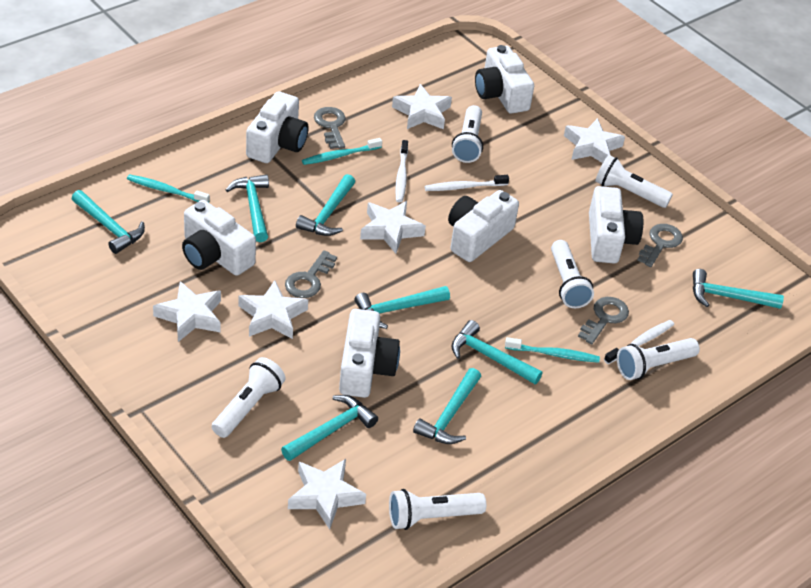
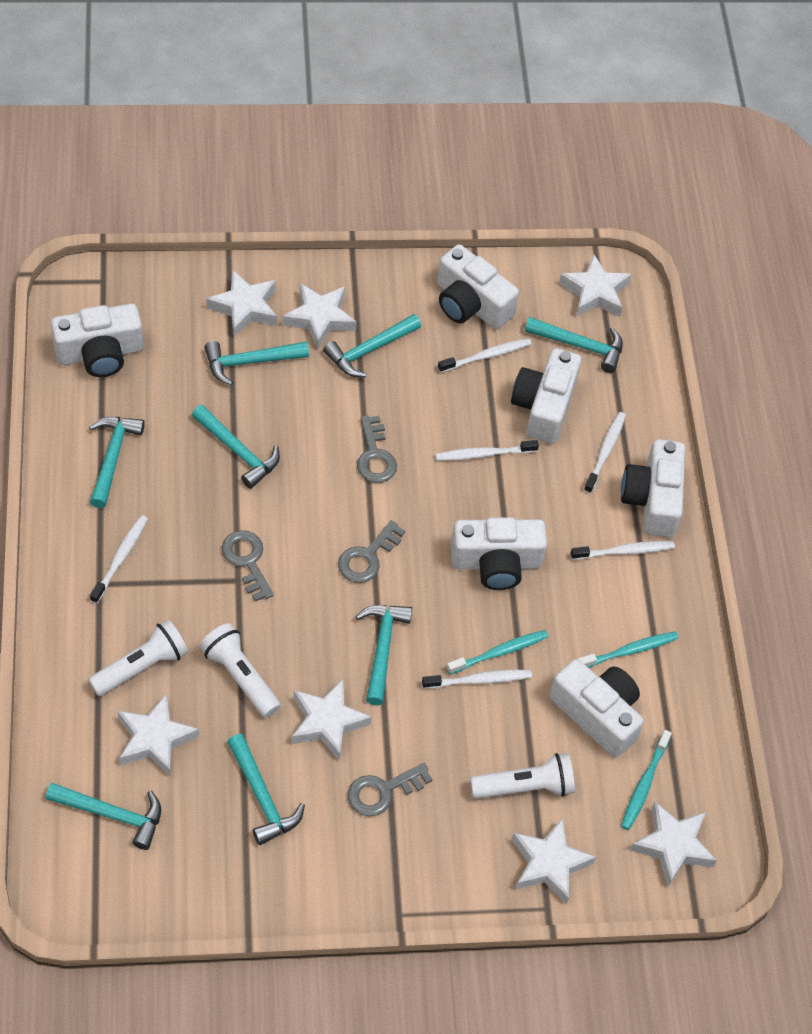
white flashlight: 6 -> 3
white star: 6 -> 7
white toothbrush: 3 -> 6

